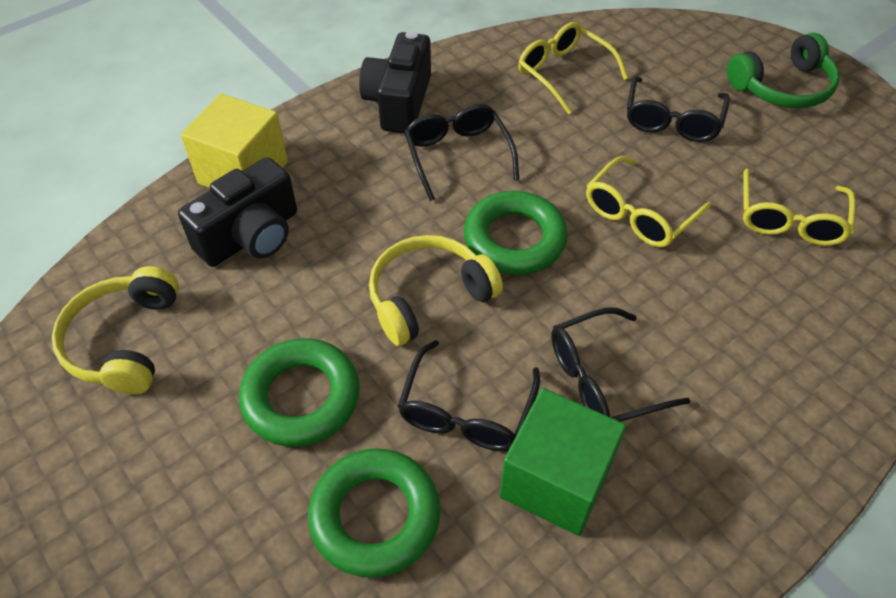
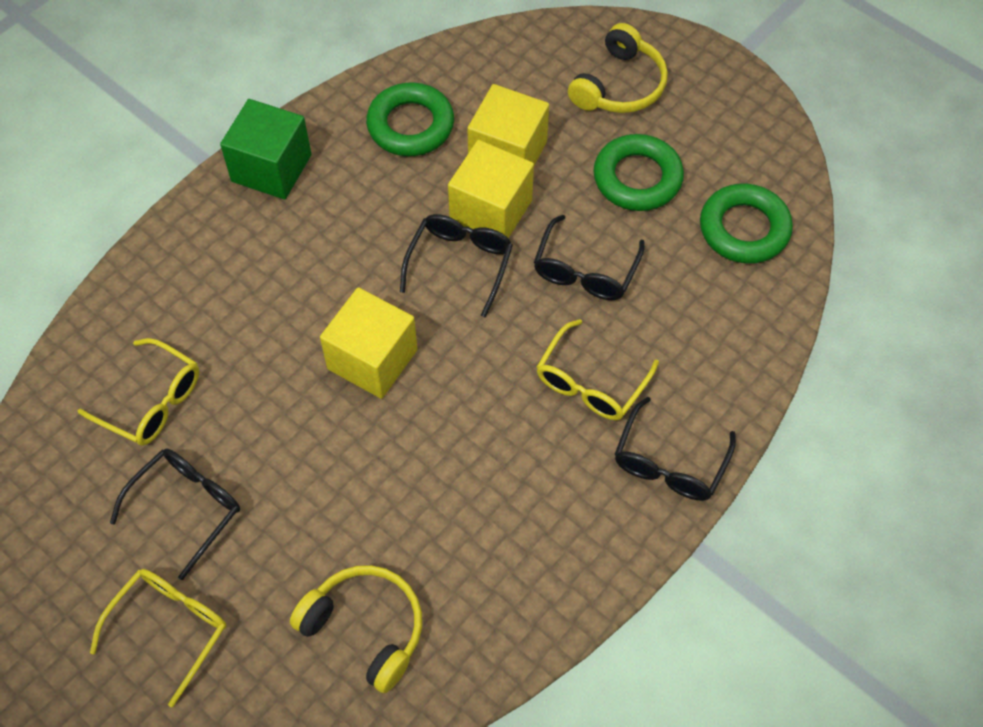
black camera: 2 -> 0
green headphones: 1 -> 0
yellow cube: 1 -> 3

